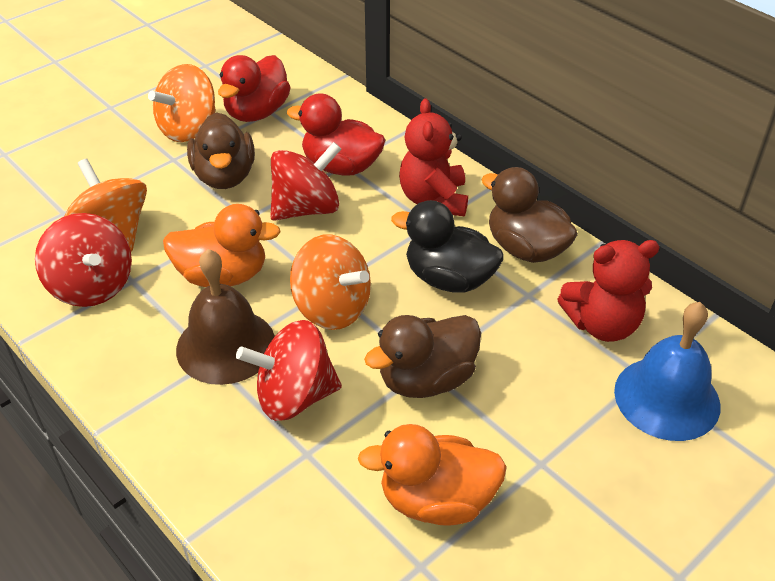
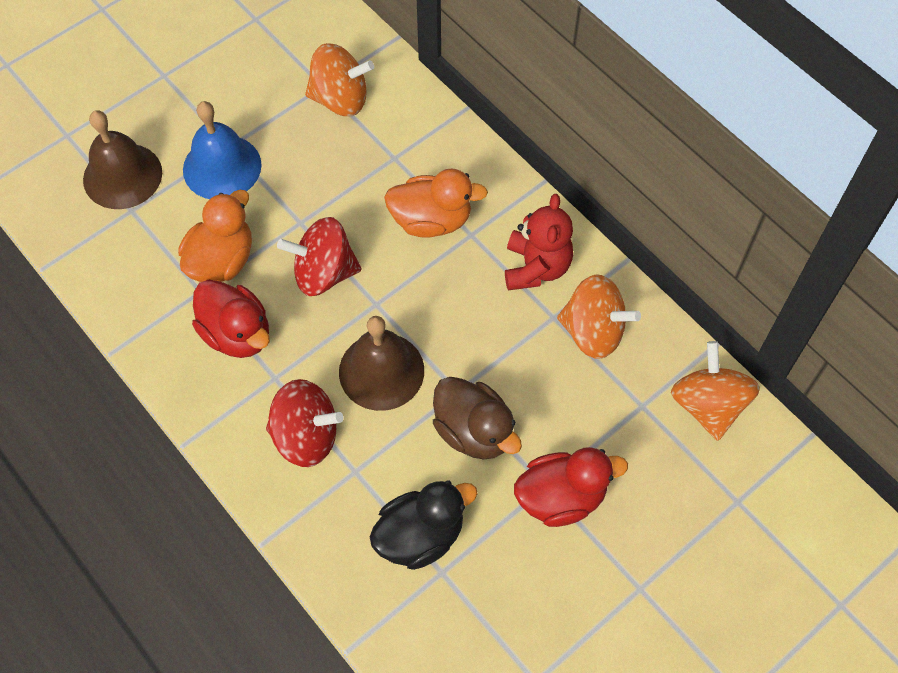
brown bell: 1 -> 2
brown duck: 3 -> 1
red spinning top: 3 -> 2
red teddy bear: 2 -> 1

